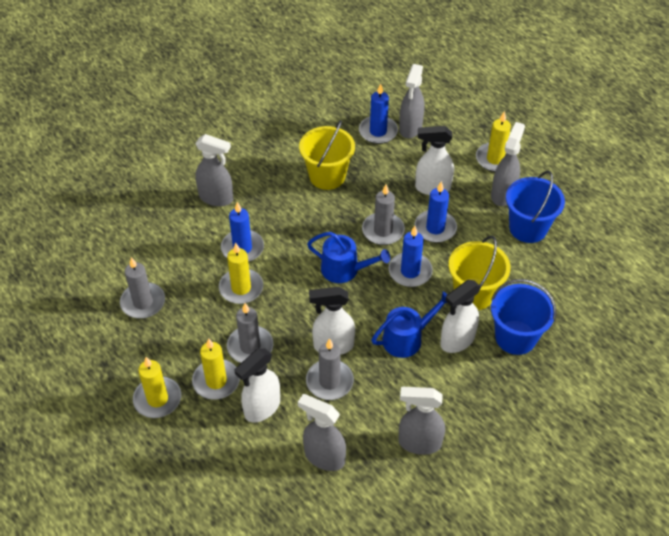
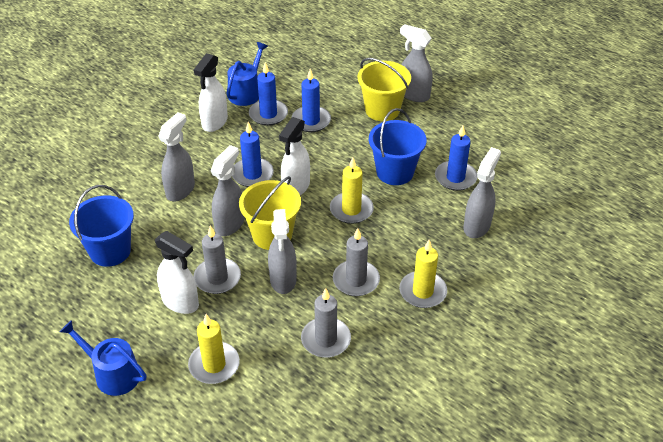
grey candle: 4 -> 3
white spray bottle: 4 -> 3
yellow candle: 4 -> 3

